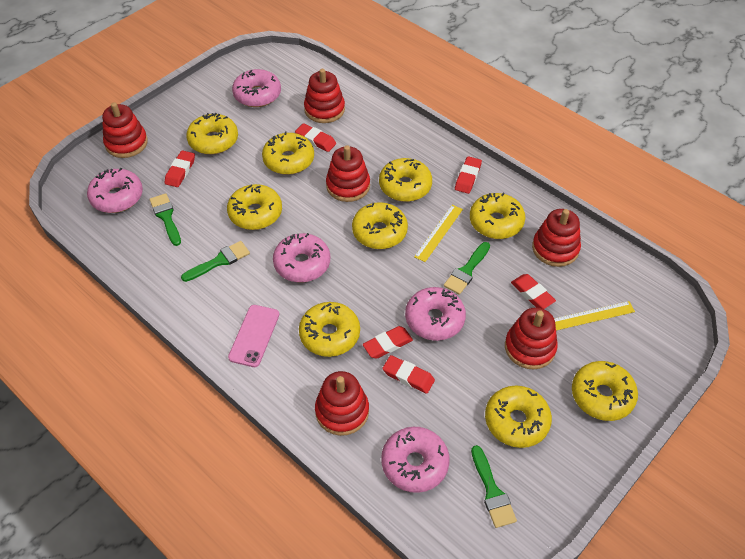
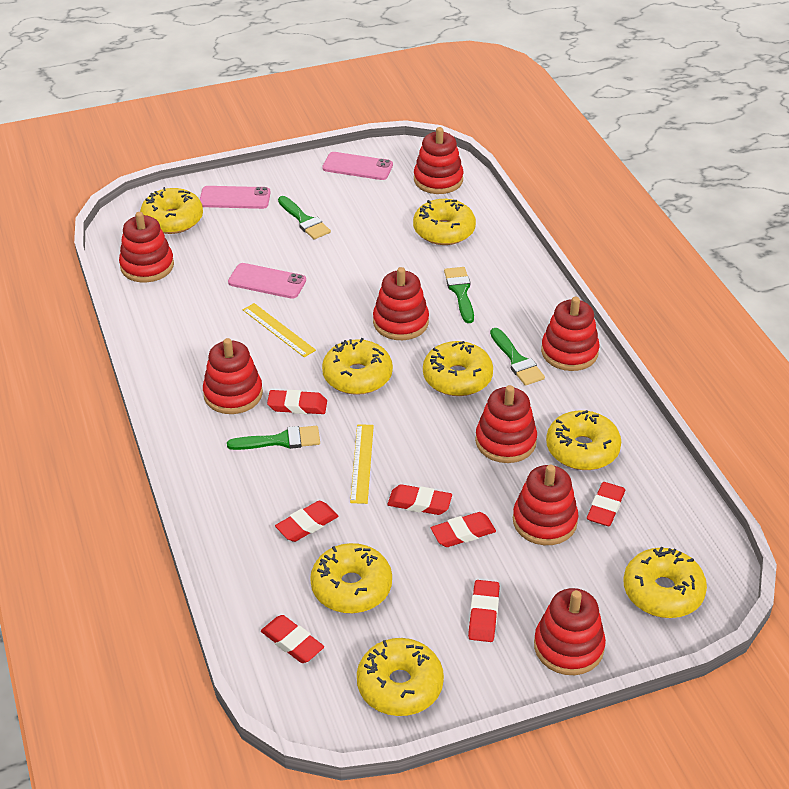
pink donut: 5 -> 0
pink phone: 1 -> 3
red eraser: 6 -> 7
red stacking toy: 6 -> 8
yellow donut: 9 -> 8

